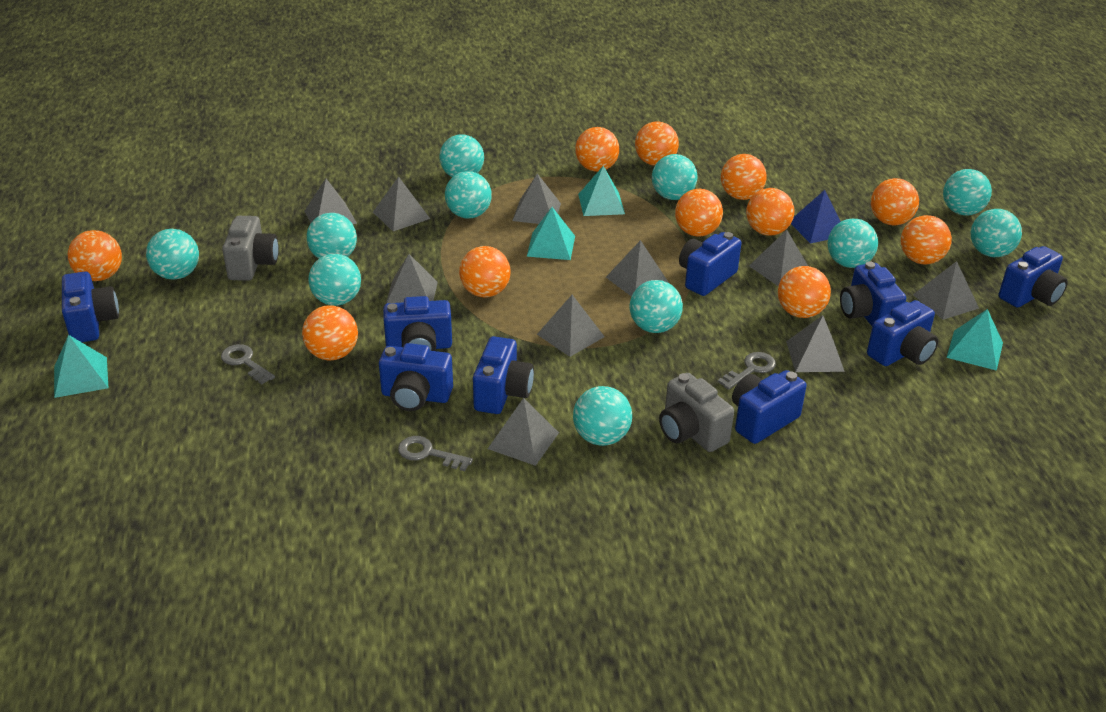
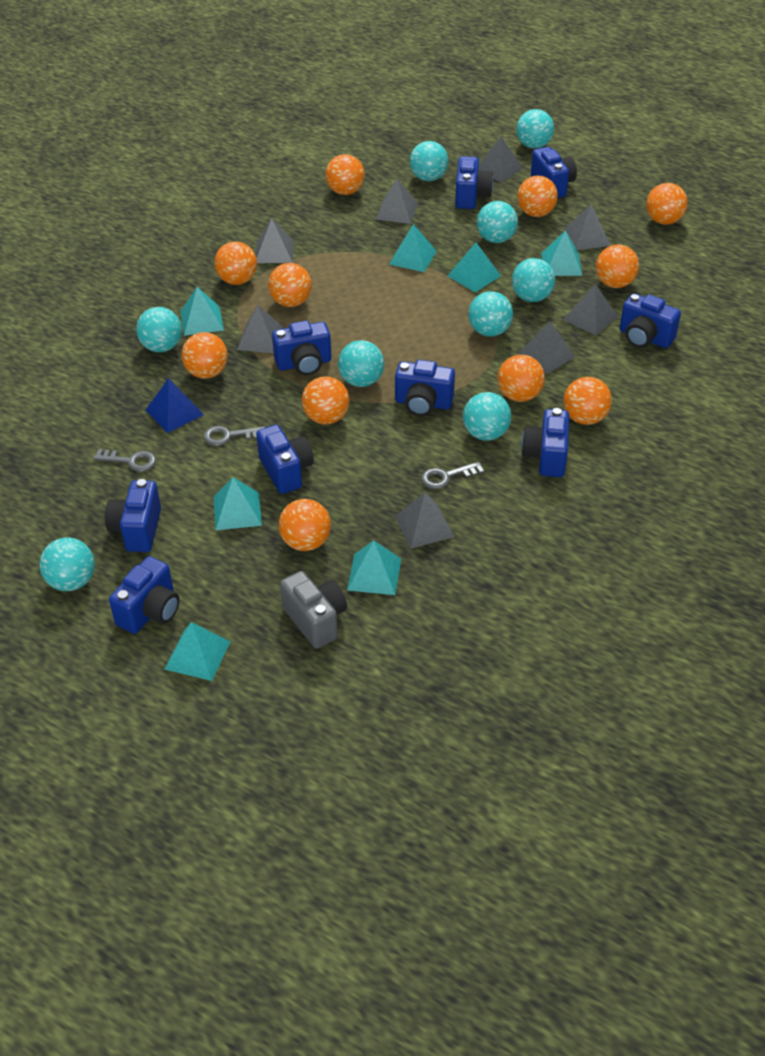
grey camera: 2 -> 1
grey pyramid: 10 -> 8
turquoise ball: 11 -> 9
turquoise pyramid: 4 -> 7

